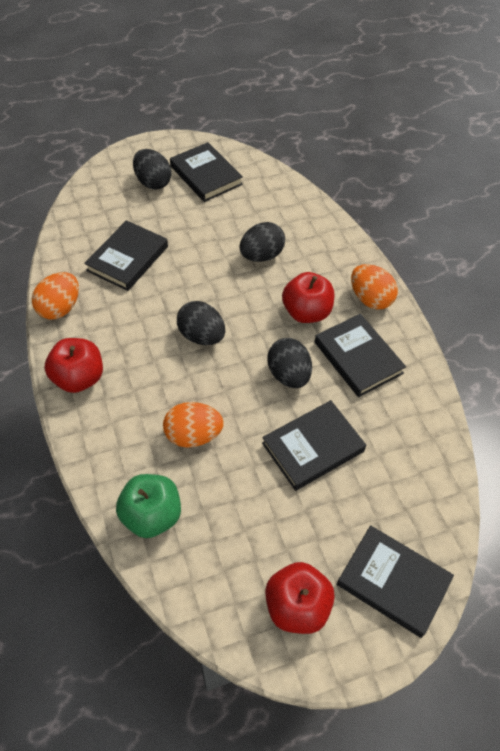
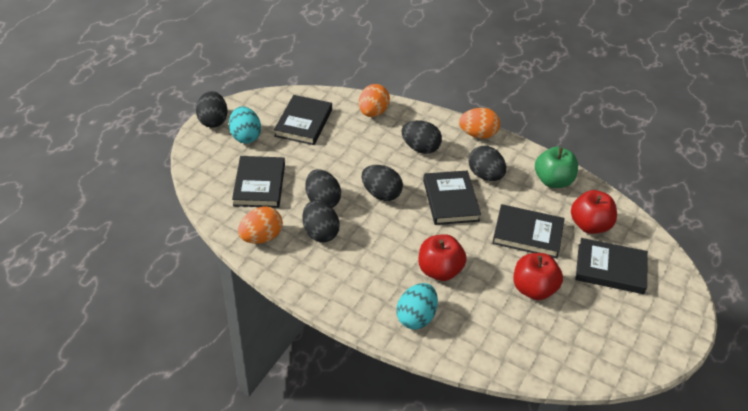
black egg: 4 -> 6
turquoise egg: 0 -> 2

